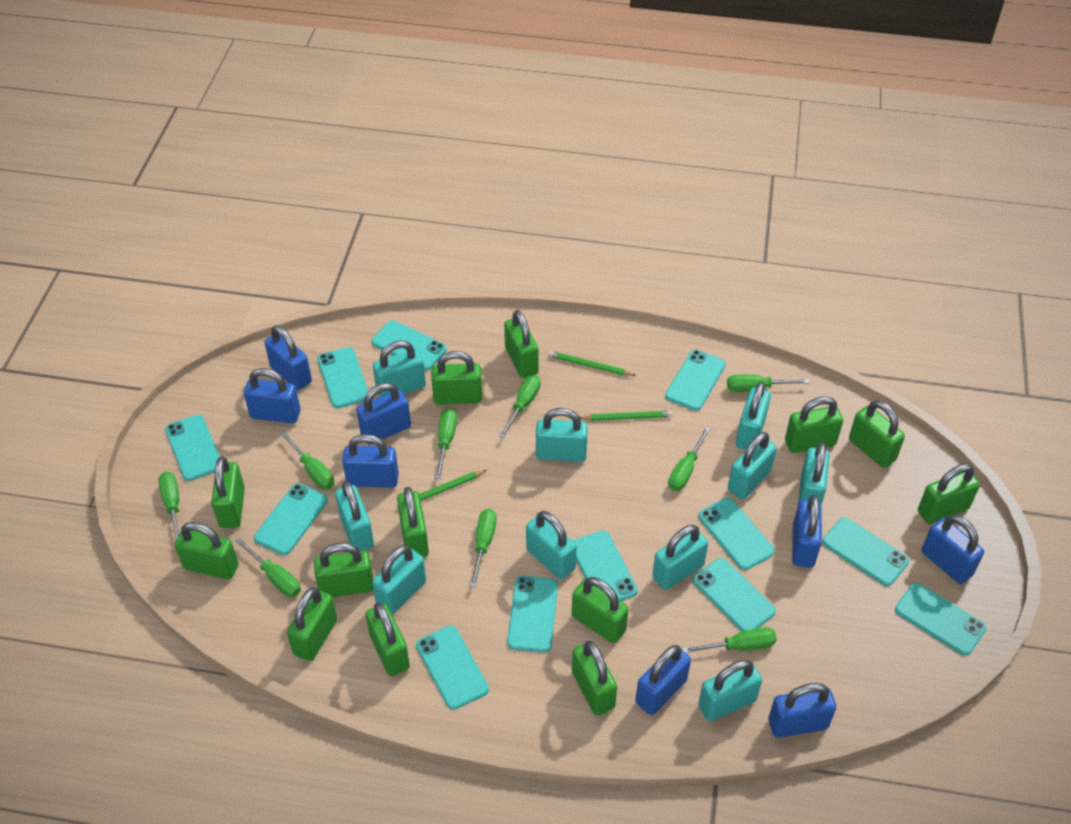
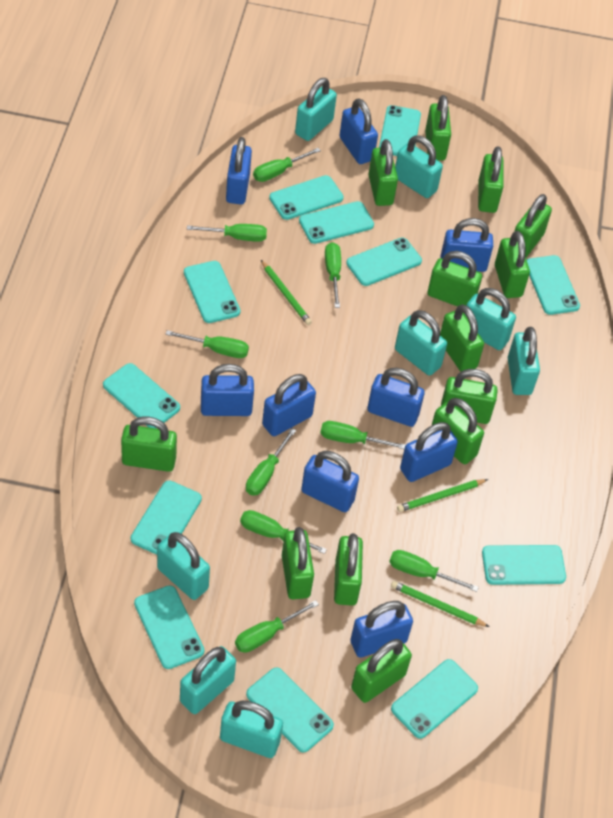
blue padlock: 8 -> 9
turquoise padlock: 10 -> 8

